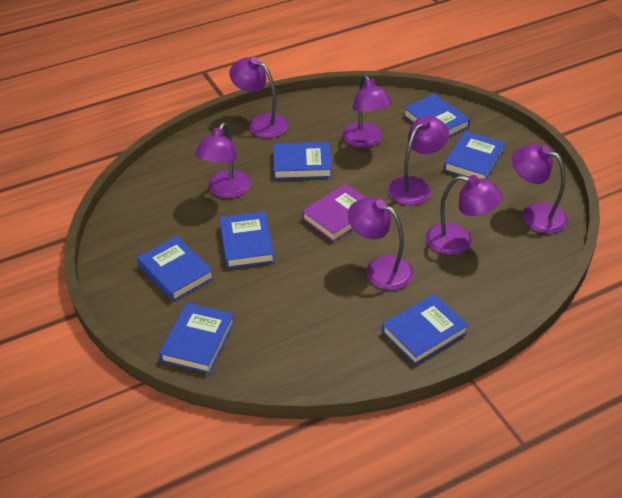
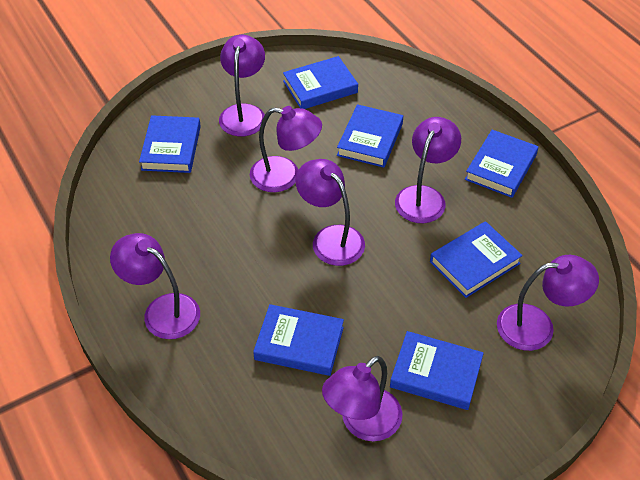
purple book: 1 -> 0

